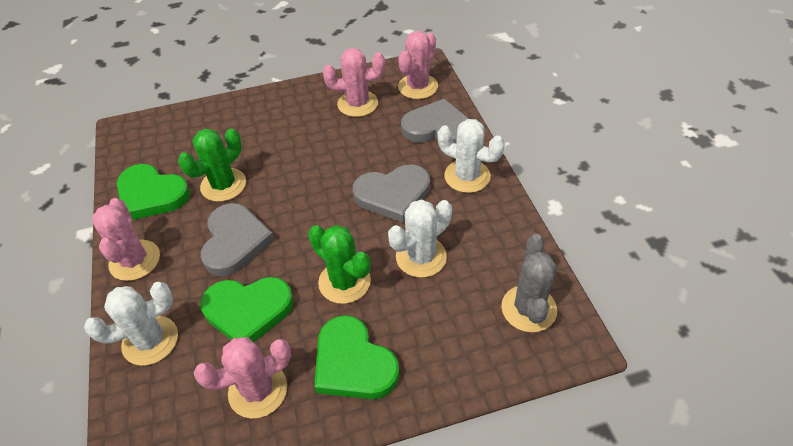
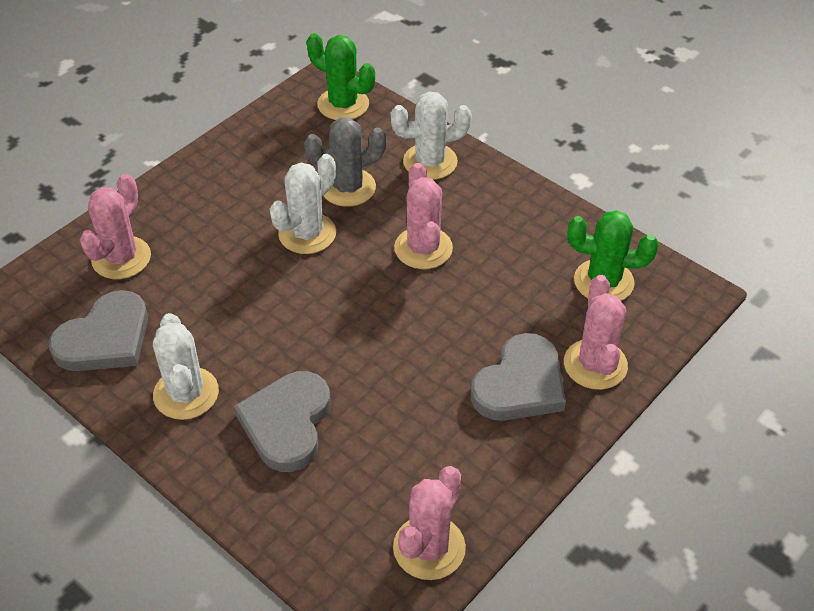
green heart: 3 -> 0

